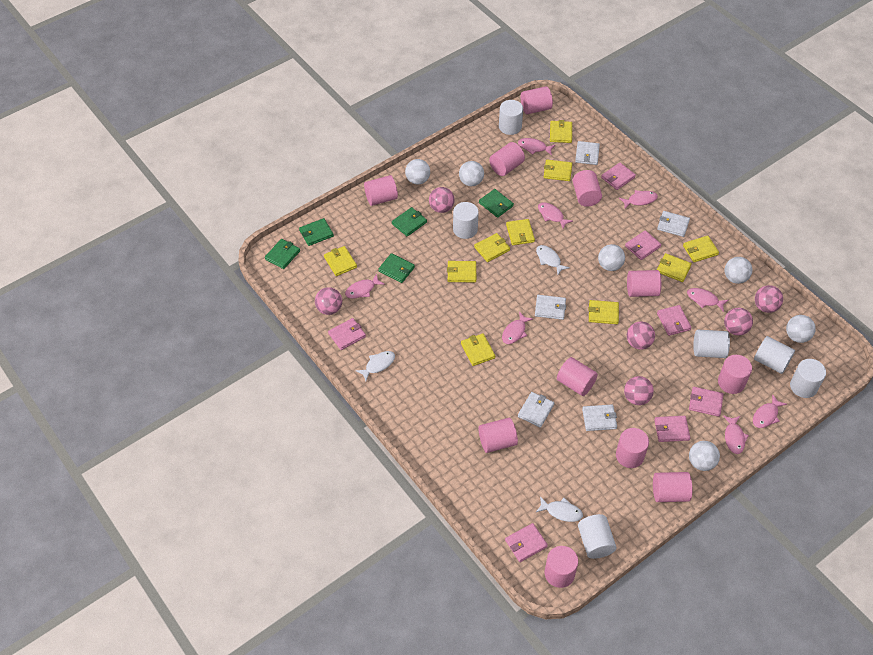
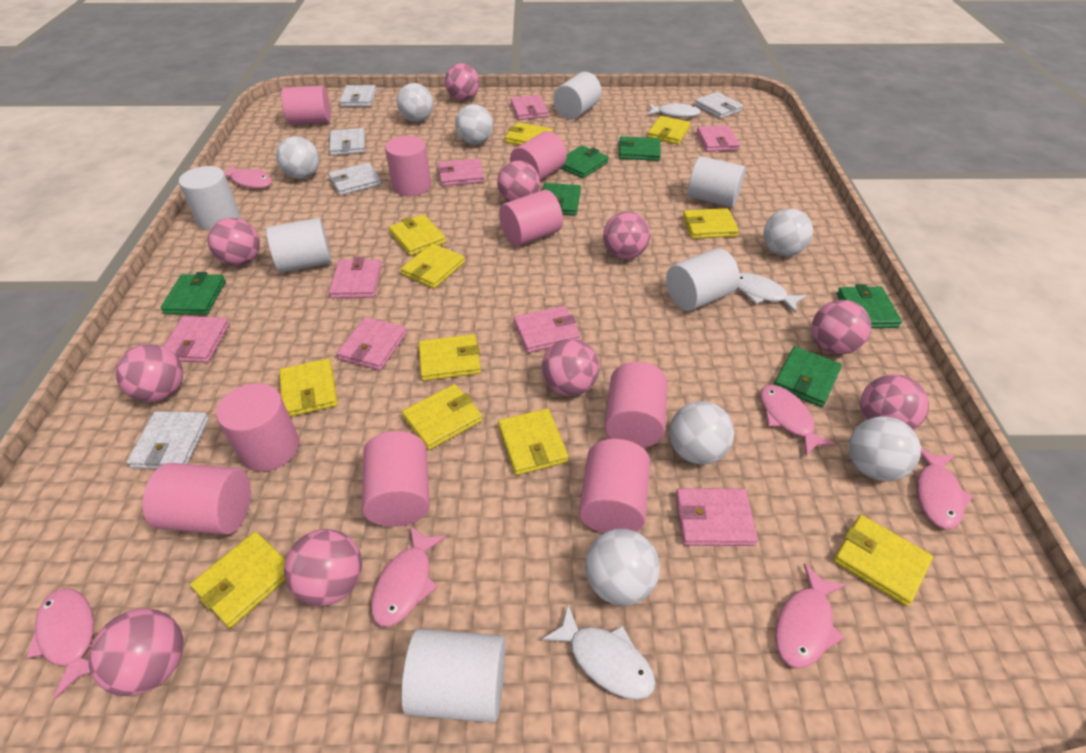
green wallet: 5 -> 6
pink ball: 6 -> 10
pink cylinder: 11 -> 9
pink fish: 8 -> 6
pink wallet: 7 -> 8
white ball: 6 -> 7
yellow wallet: 10 -> 11

